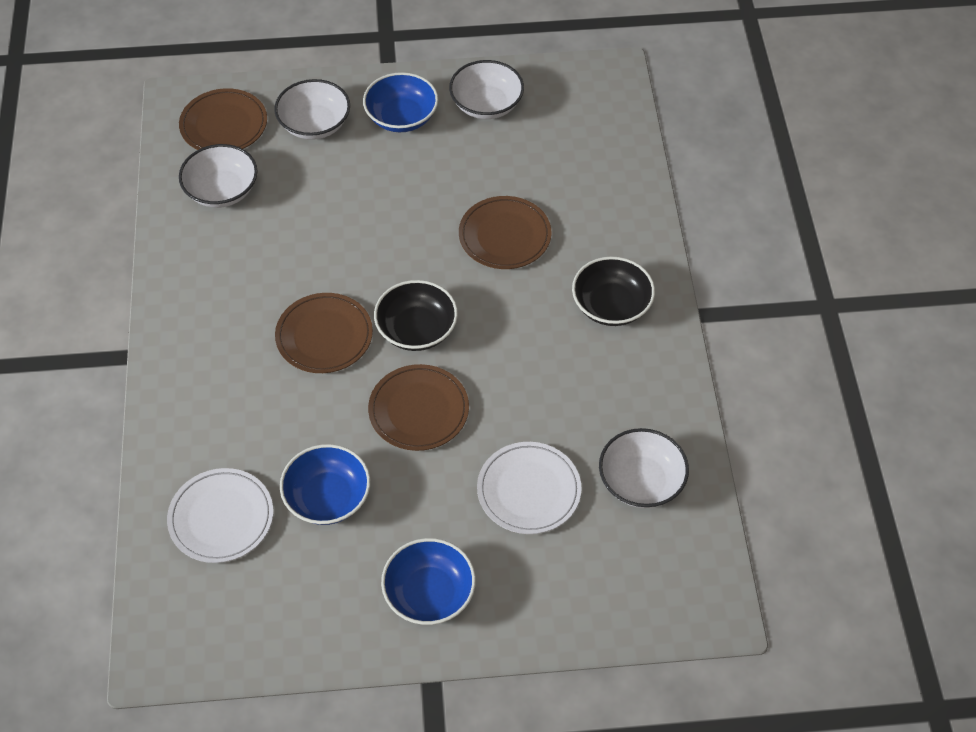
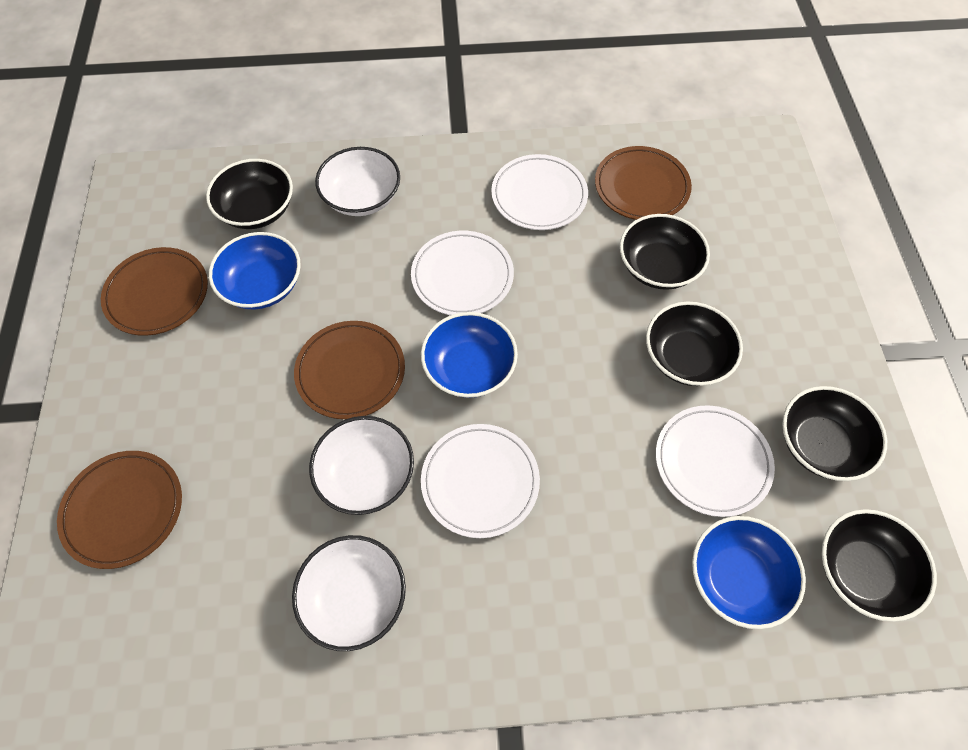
black bowl: 2 -> 5
white bowl: 4 -> 3
white plate: 2 -> 4

